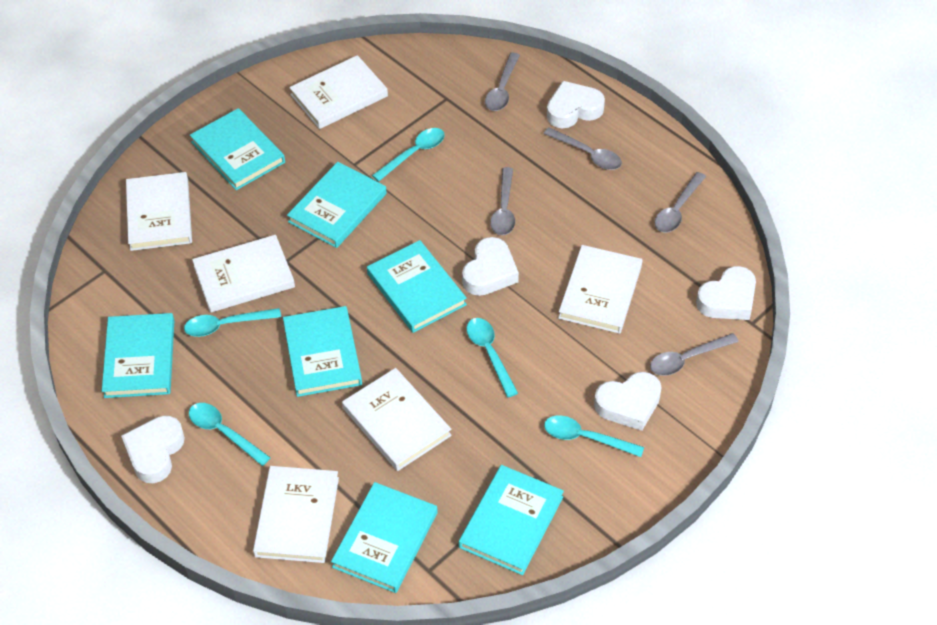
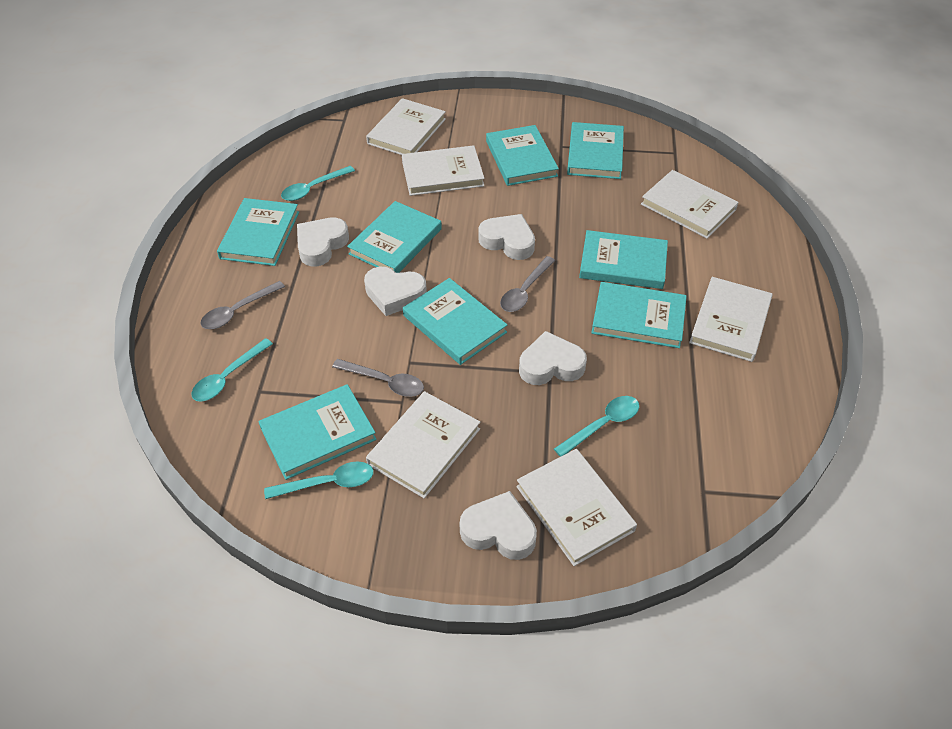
grey spoon: 5 -> 3
turquoise book: 7 -> 8
turquoise spoon: 5 -> 4

